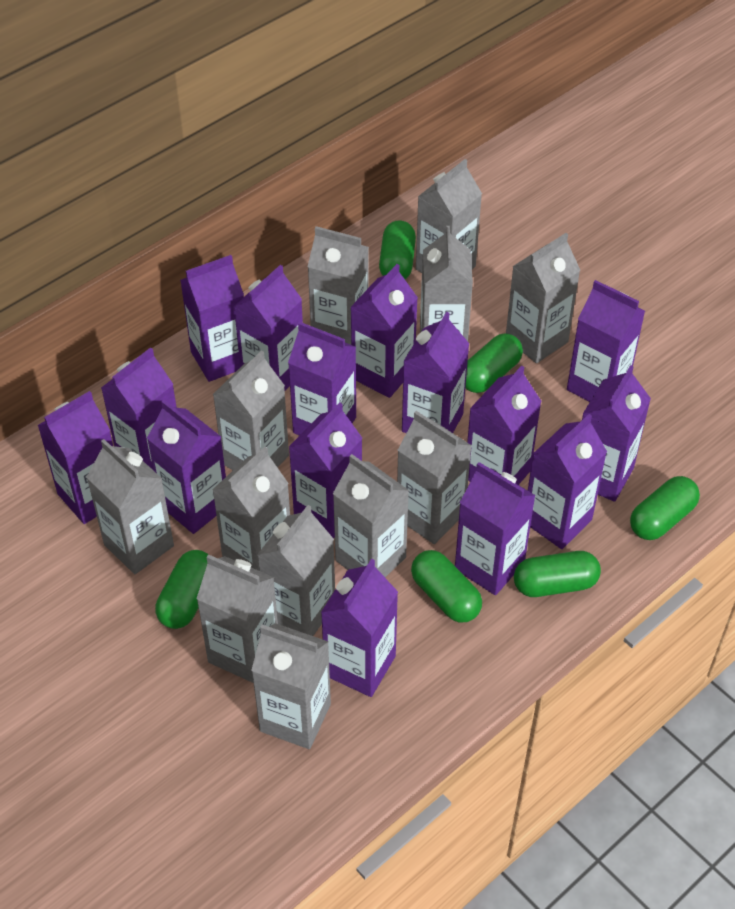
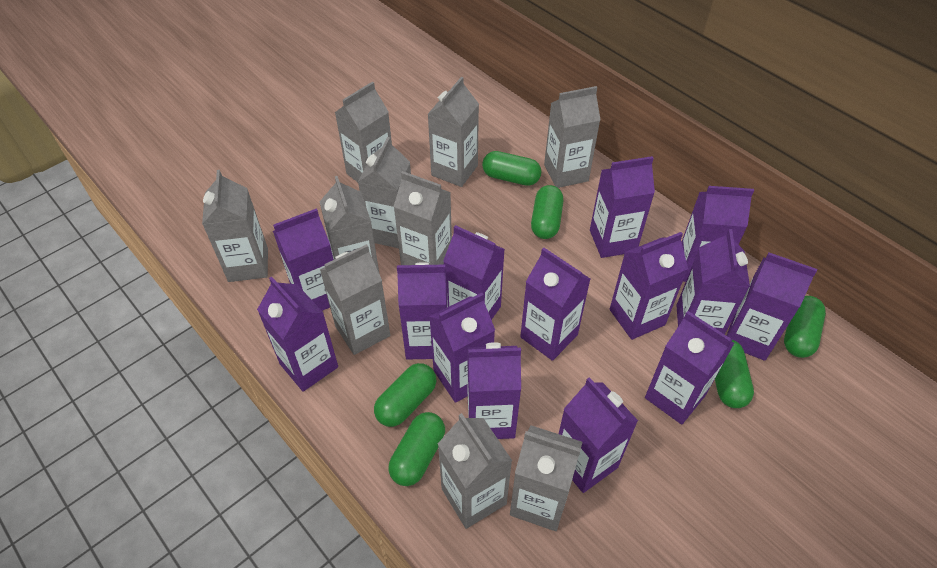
grey carton: 12 -> 10
purple carton: 15 -> 14

